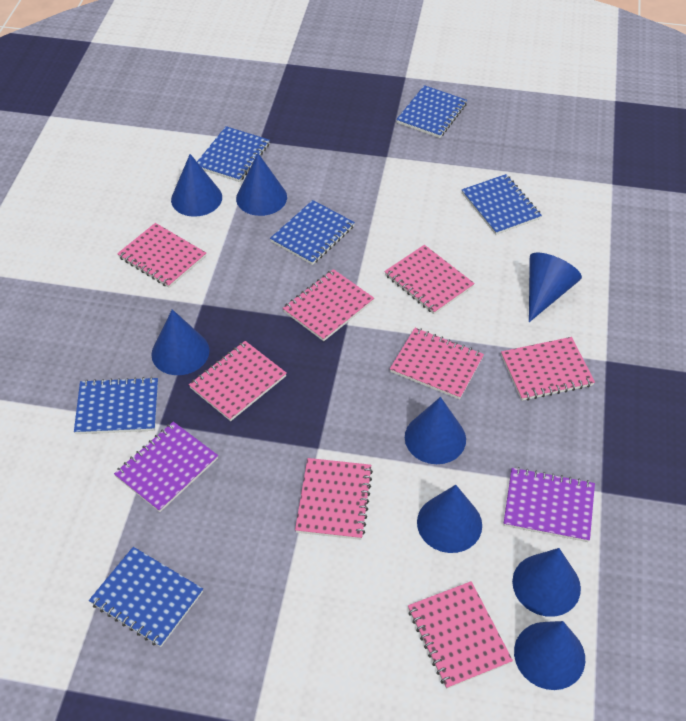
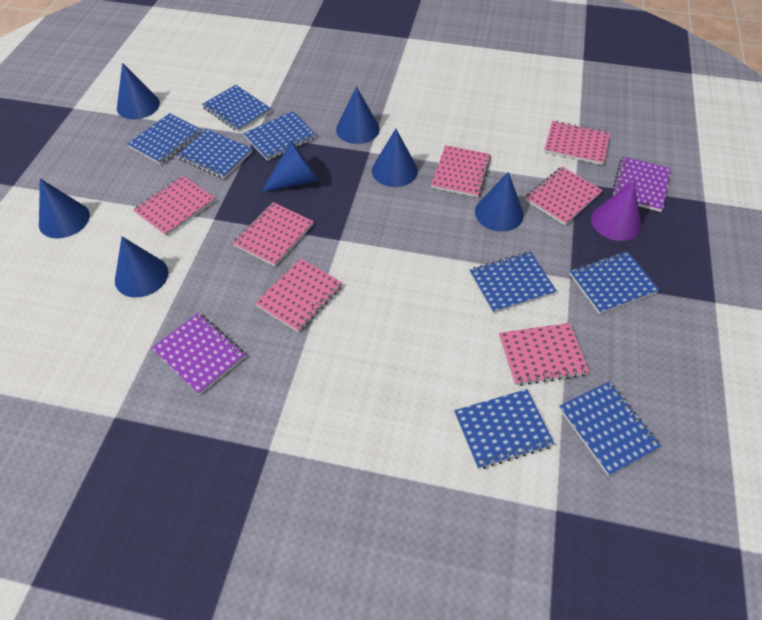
blue cone: 8 -> 7
blue notebook: 6 -> 8
pink notebook: 8 -> 7
purple cone: 0 -> 1

